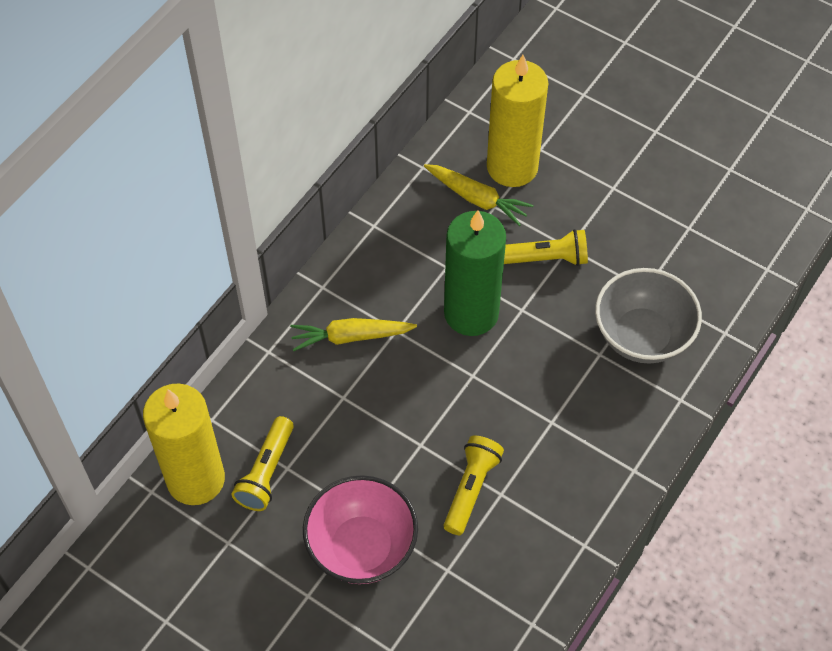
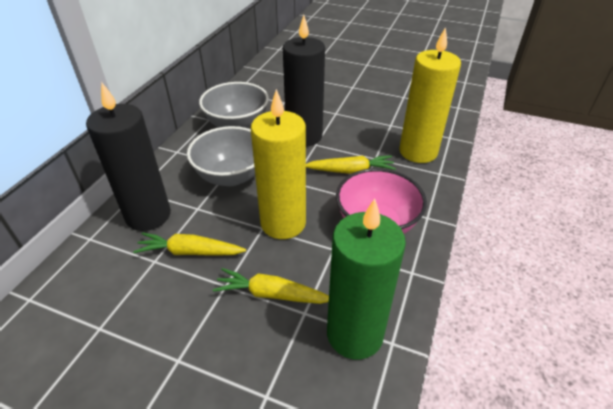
black candle: 0 -> 2
grey bowl: 1 -> 2
yellow carrot: 2 -> 3
yellow flashlight: 3 -> 0

